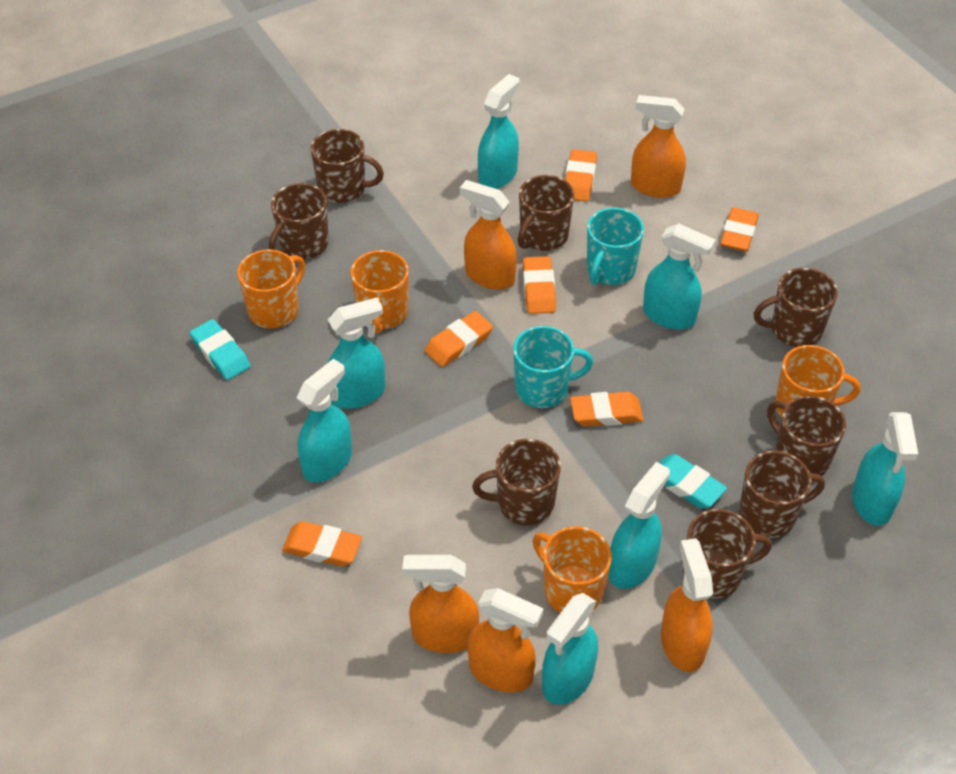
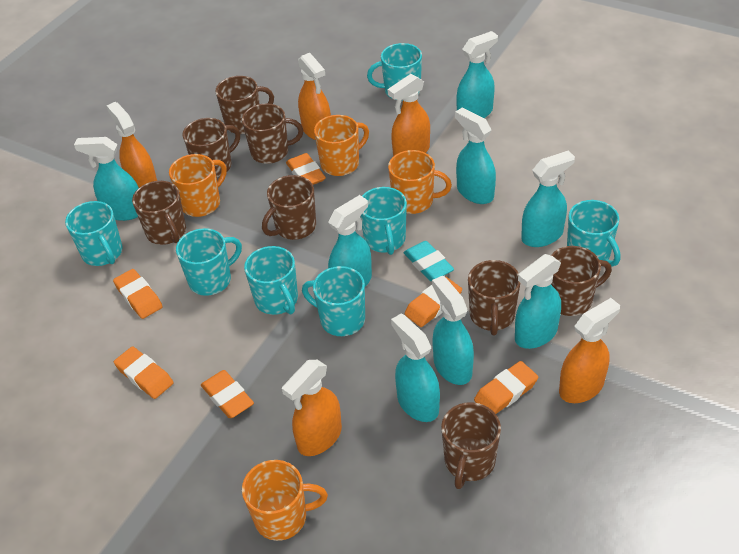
turquoise eraser: 2 -> 1
turquoise mug: 2 -> 7
turquoise spray bottle: 7 -> 8

